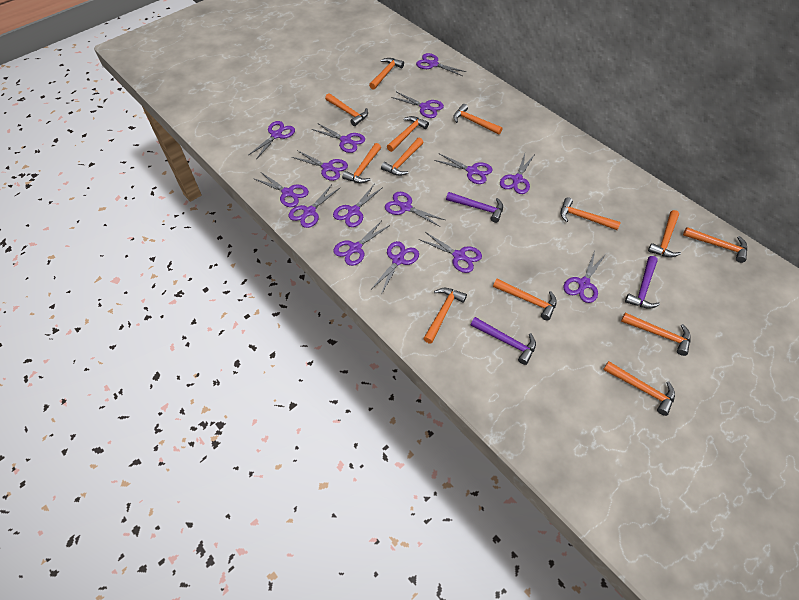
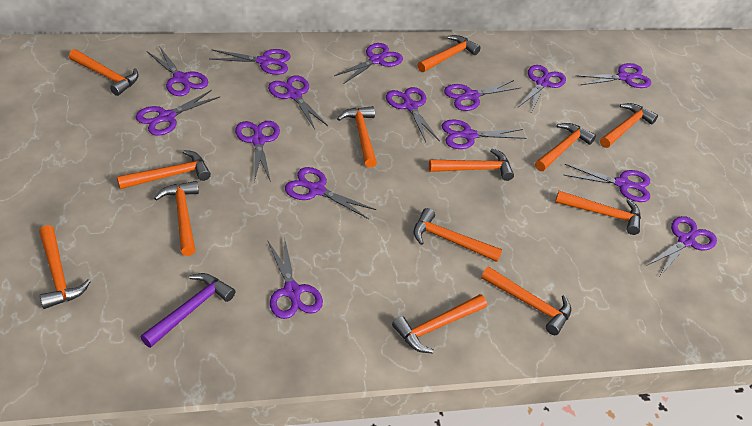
purple hammer: 3 -> 1

